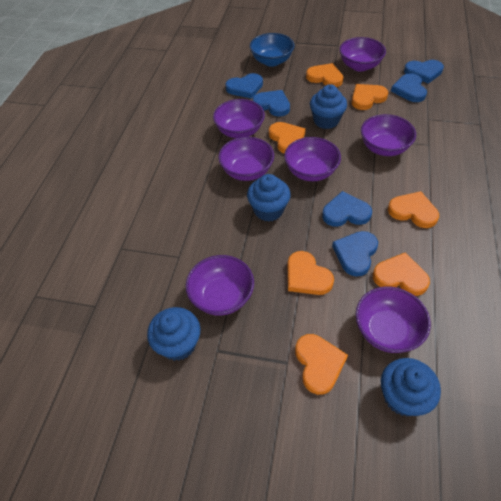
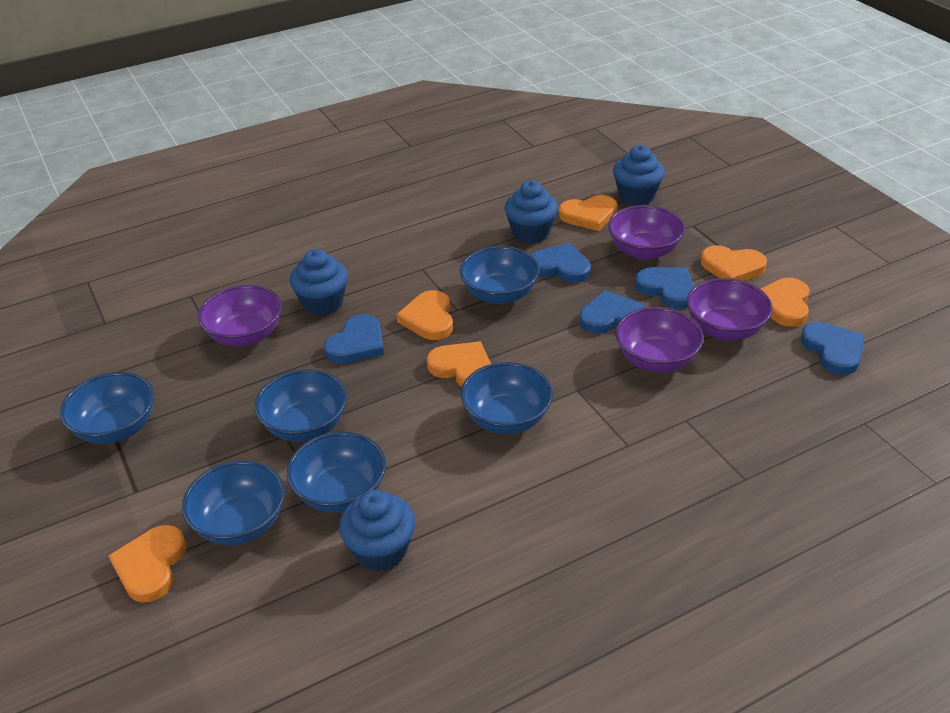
blue bowl: 1 -> 6
blue heart: 6 -> 5
orange heart: 7 -> 6
purple bowl: 7 -> 4

